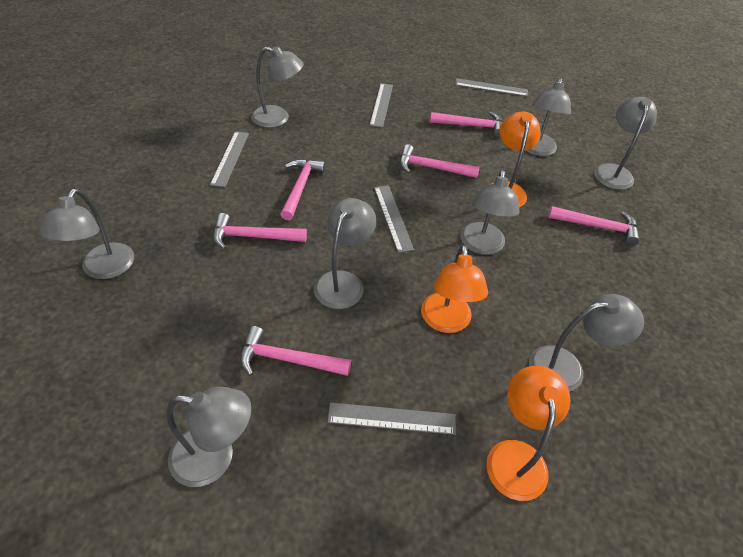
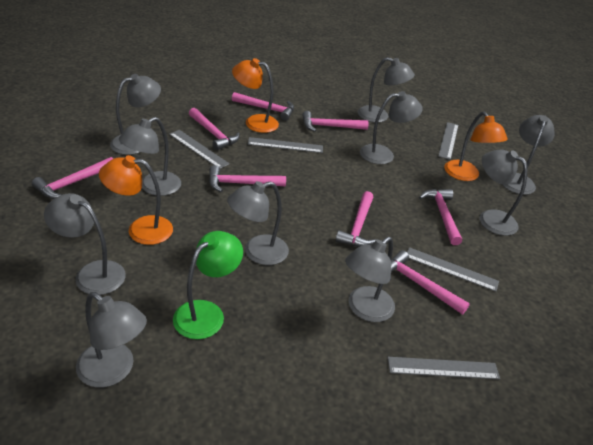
green lamp: 0 -> 1
grey lamp: 8 -> 10
pink hammer: 6 -> 8

